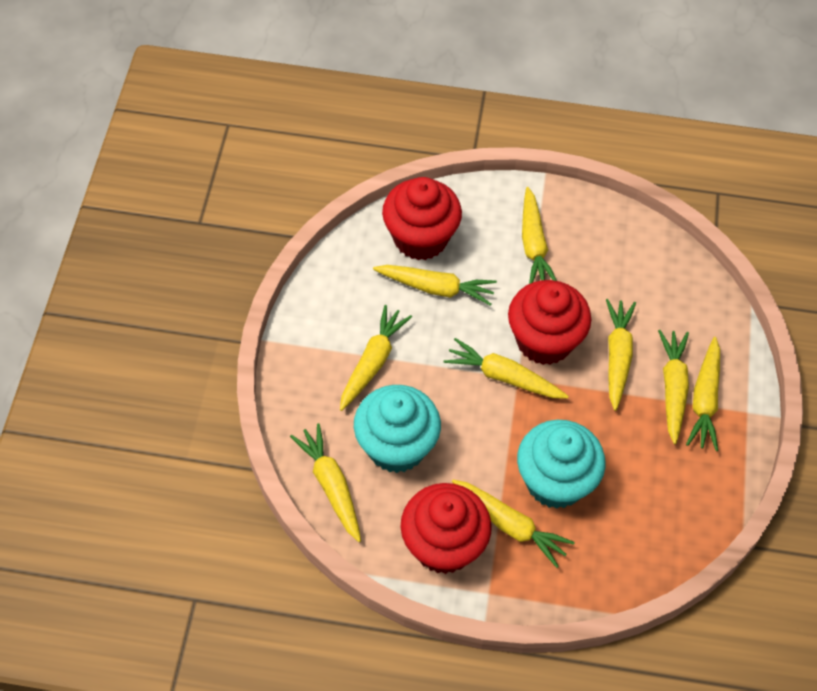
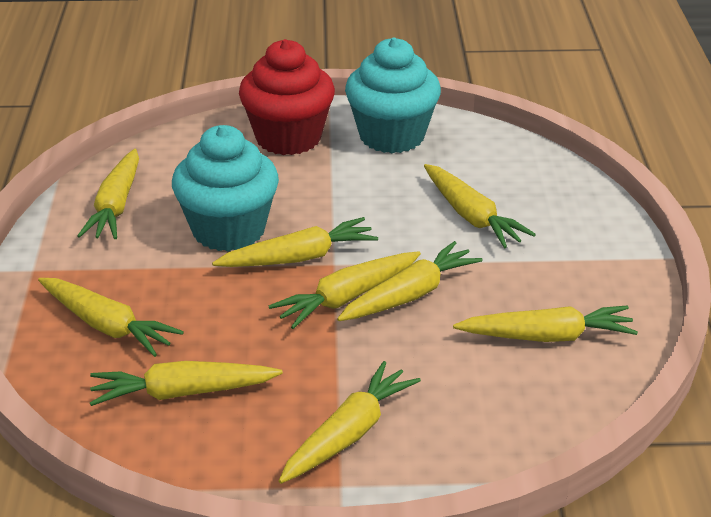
red cupcake: 3 -> 1

